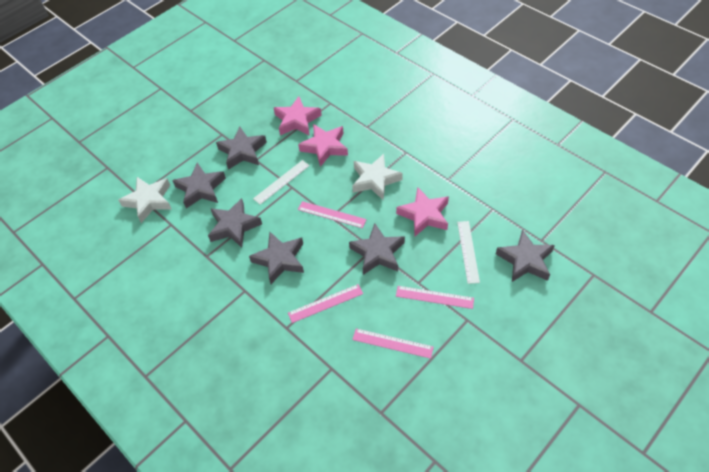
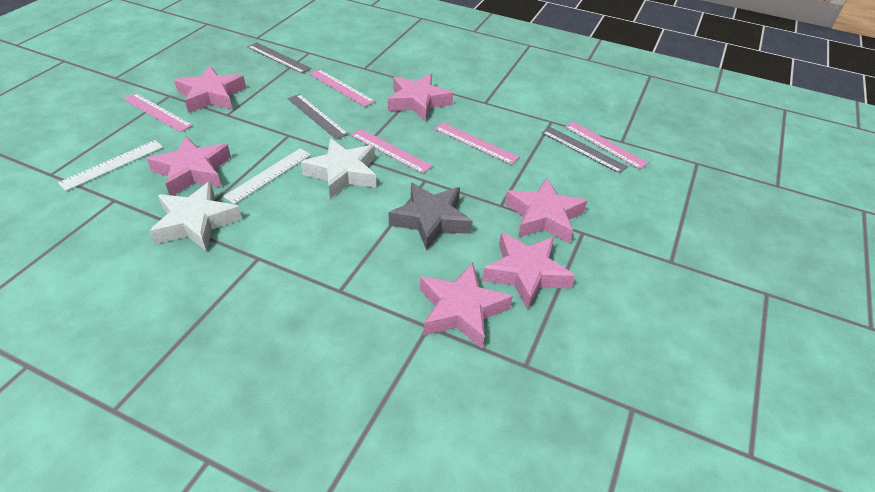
grey ruler: 0 -> 3
grey star: 6 -> 1
pink ruler: 4 -> 5
pink star: 3 -> 6

